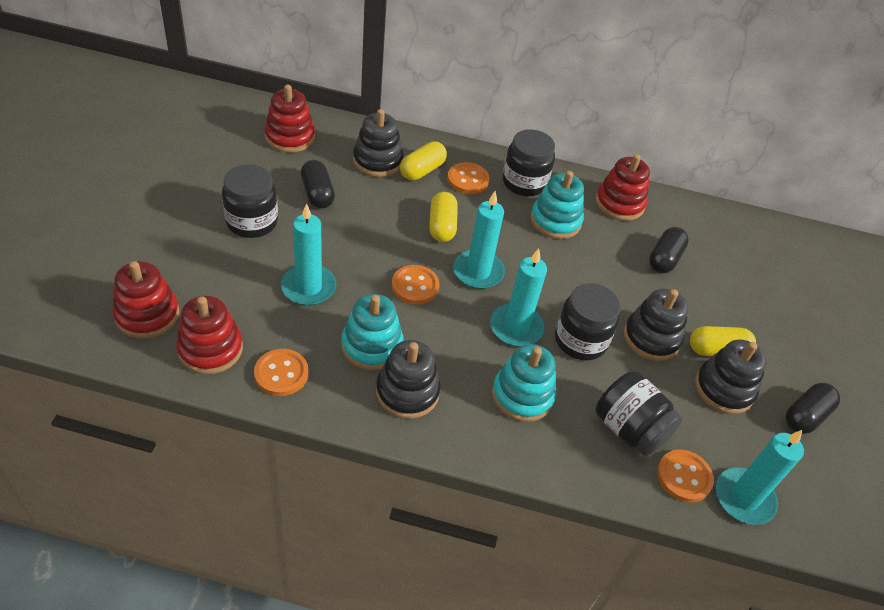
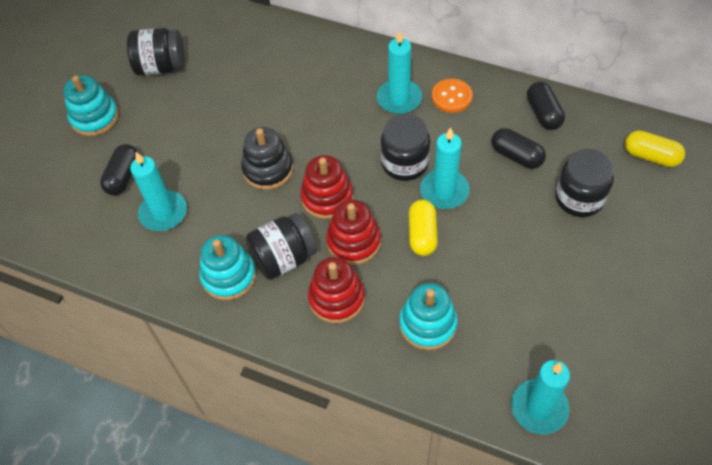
black stacking toy: 4 -> 1
orange button: 4 -> 1
red stacking toy: 4 -> 3
yellow capsule: 3 -> 2

